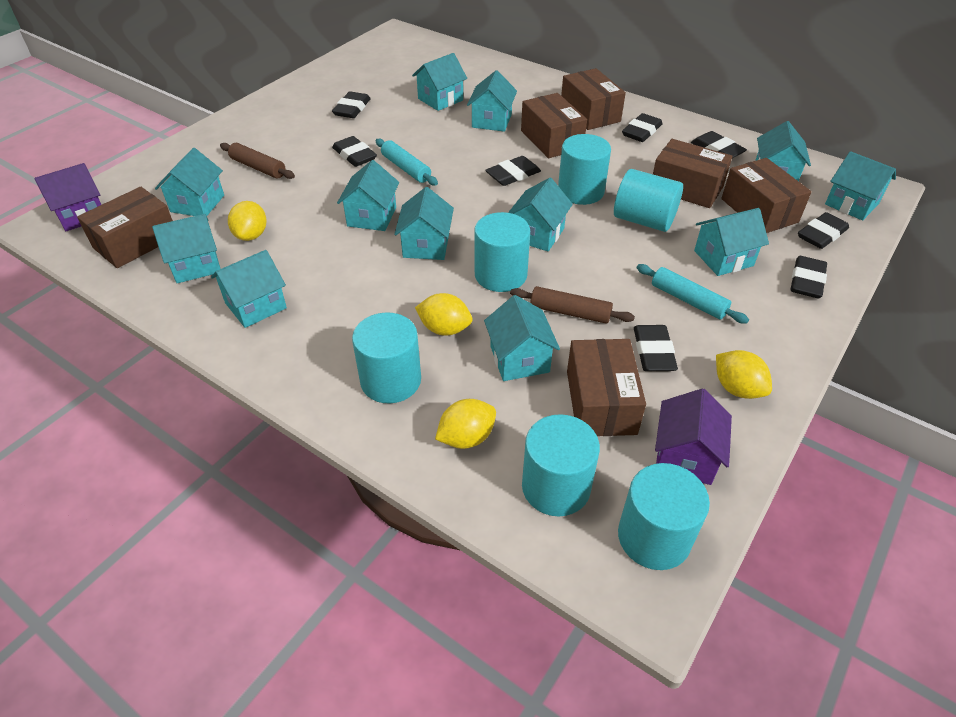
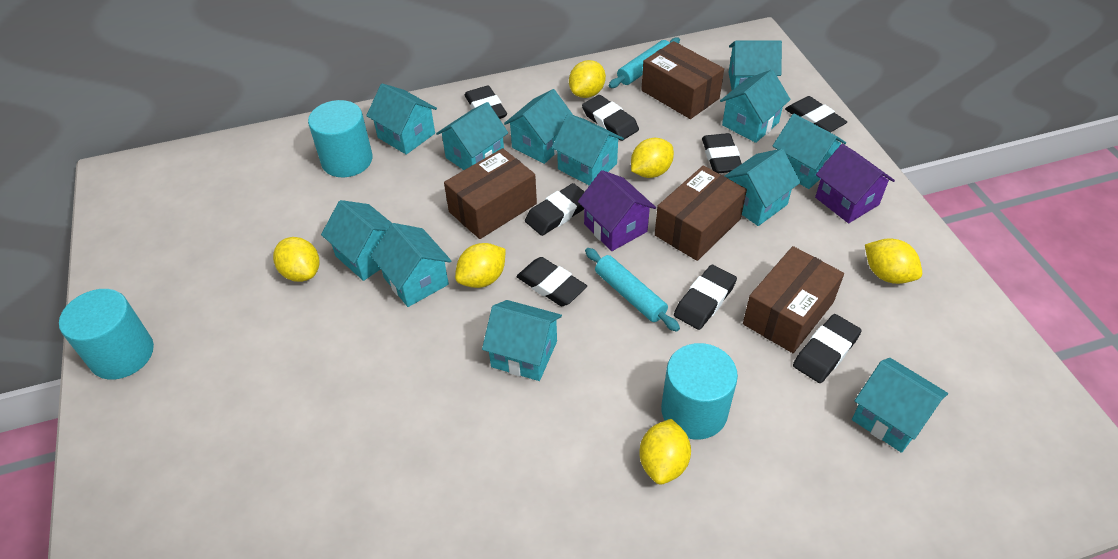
brown box: 6 -> 4
brown rolling pin: 2 -> 0
turquoise cylinder: 6 -> 3
yellow lemon: 4 -> 6

